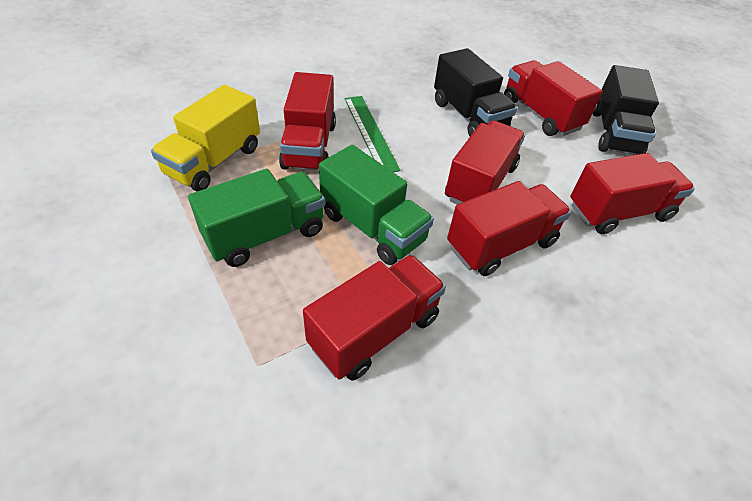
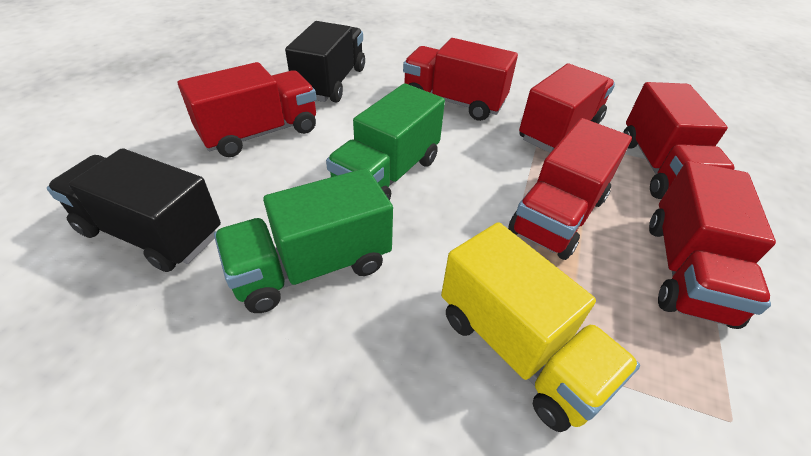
green ruler: 1 -> 0

